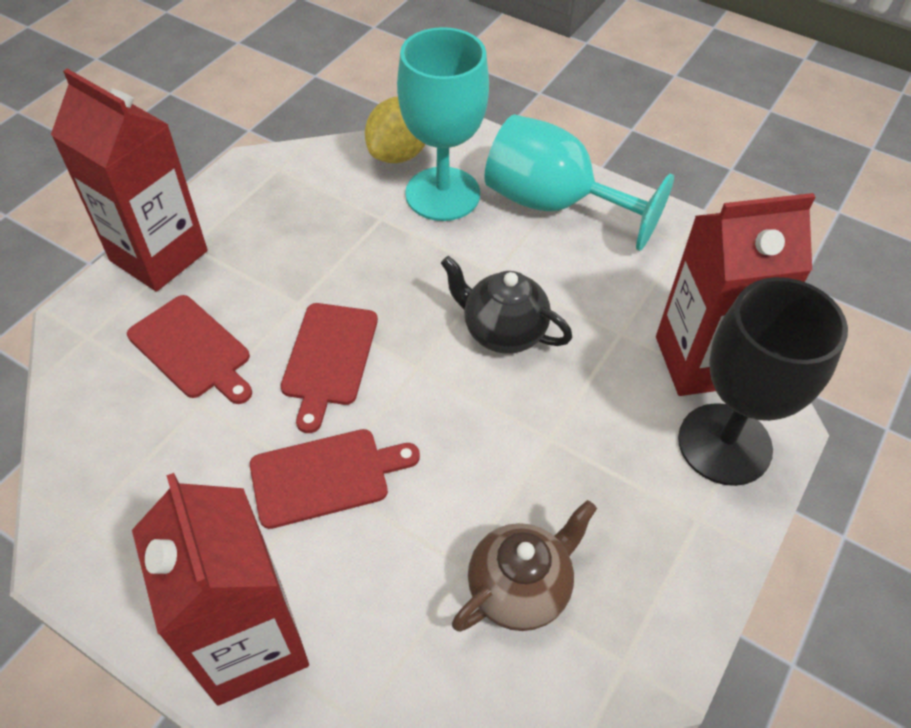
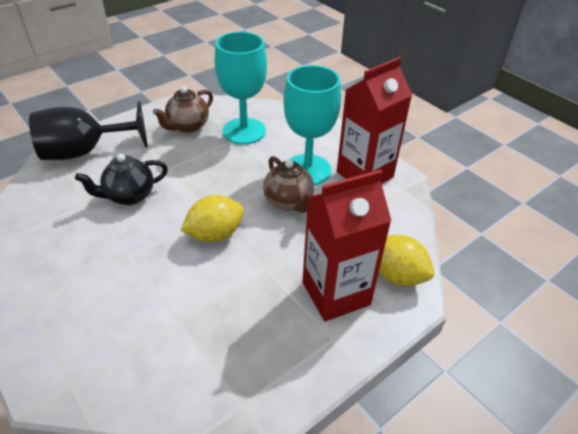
brown teapot: 1 -> 2
red carton: 3 -> 2
red cutting board: 3 -> 0
yellow lemon: 1 -> 2

